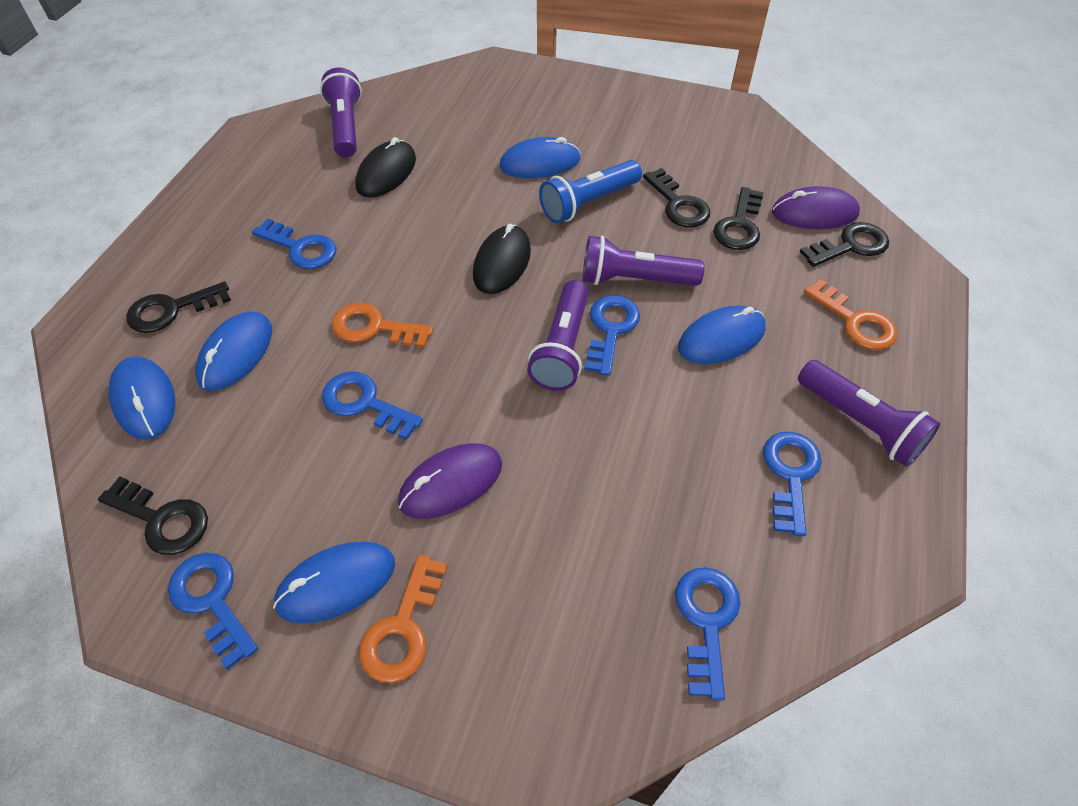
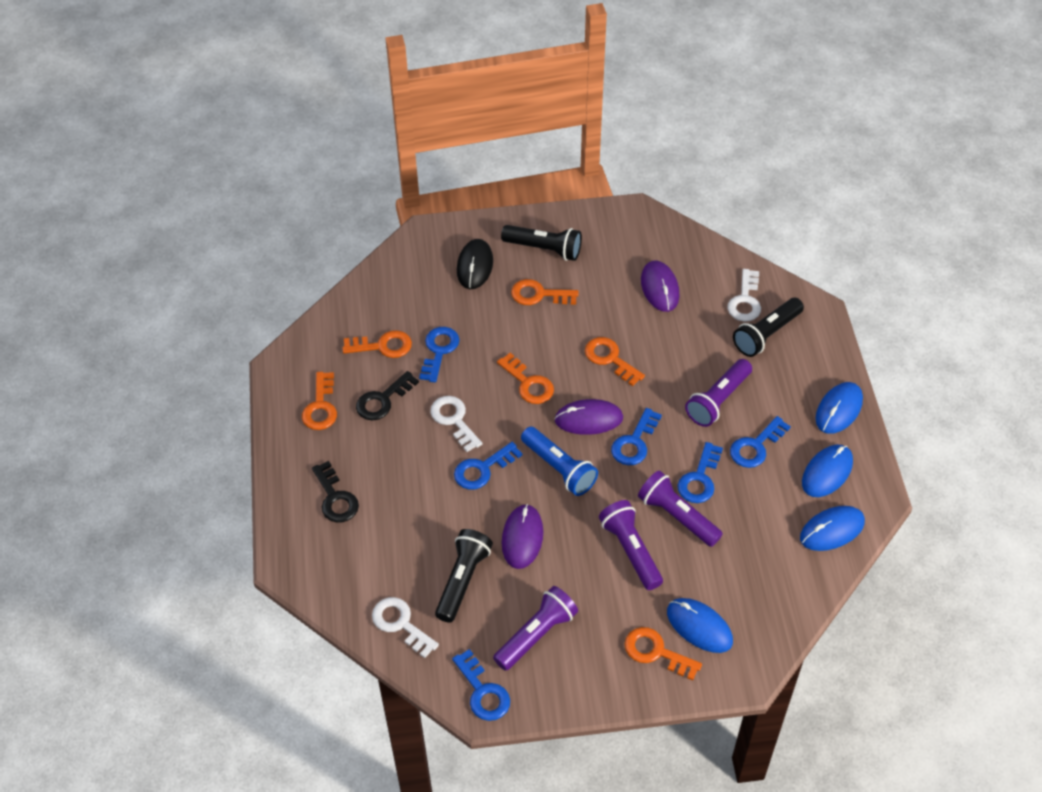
black flashlight: 0 -> 3
black key: 5 -> 2
black mouse: 2 -> 1
blue mouse: 5 -> 4
orange key: 3 -> 6
purple mouse: 2 -> 3
white key: 0 -> 3

